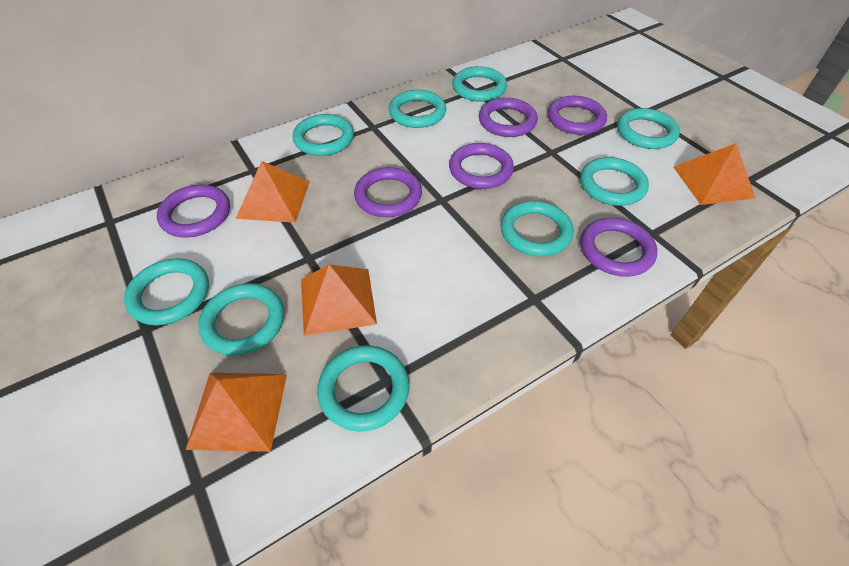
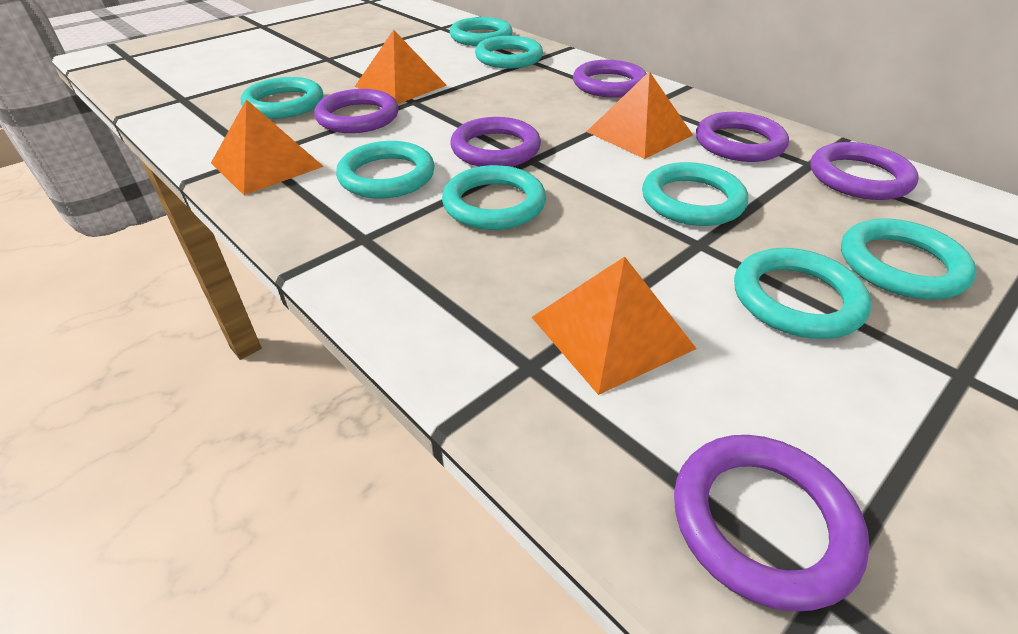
turquoise ring: 9 -> 8

